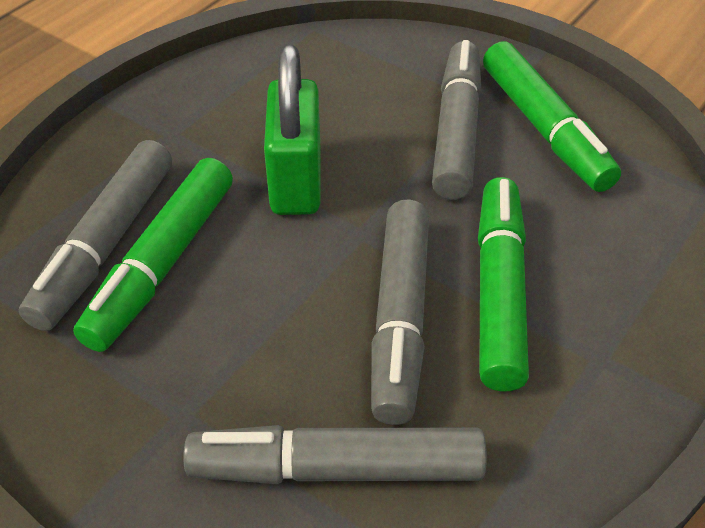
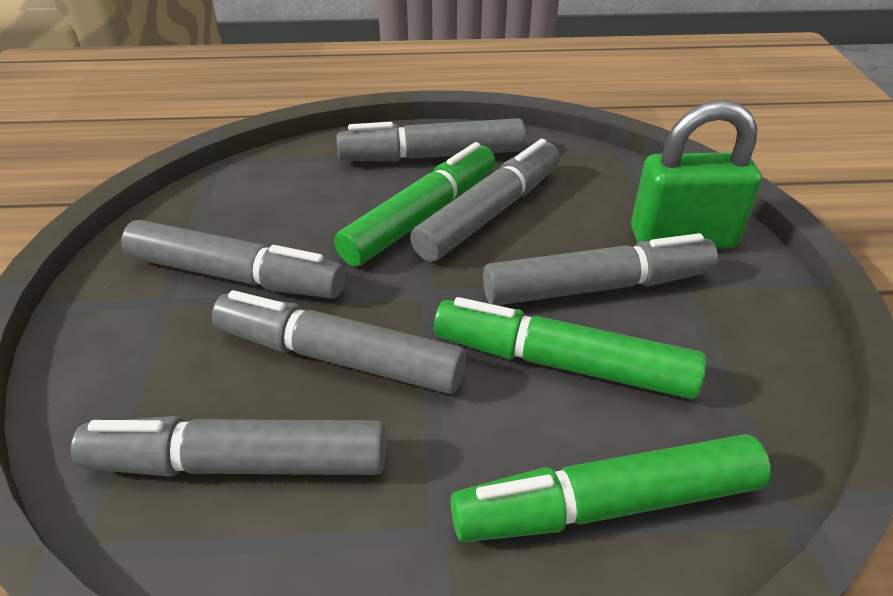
grey marker: 4 -> 6

